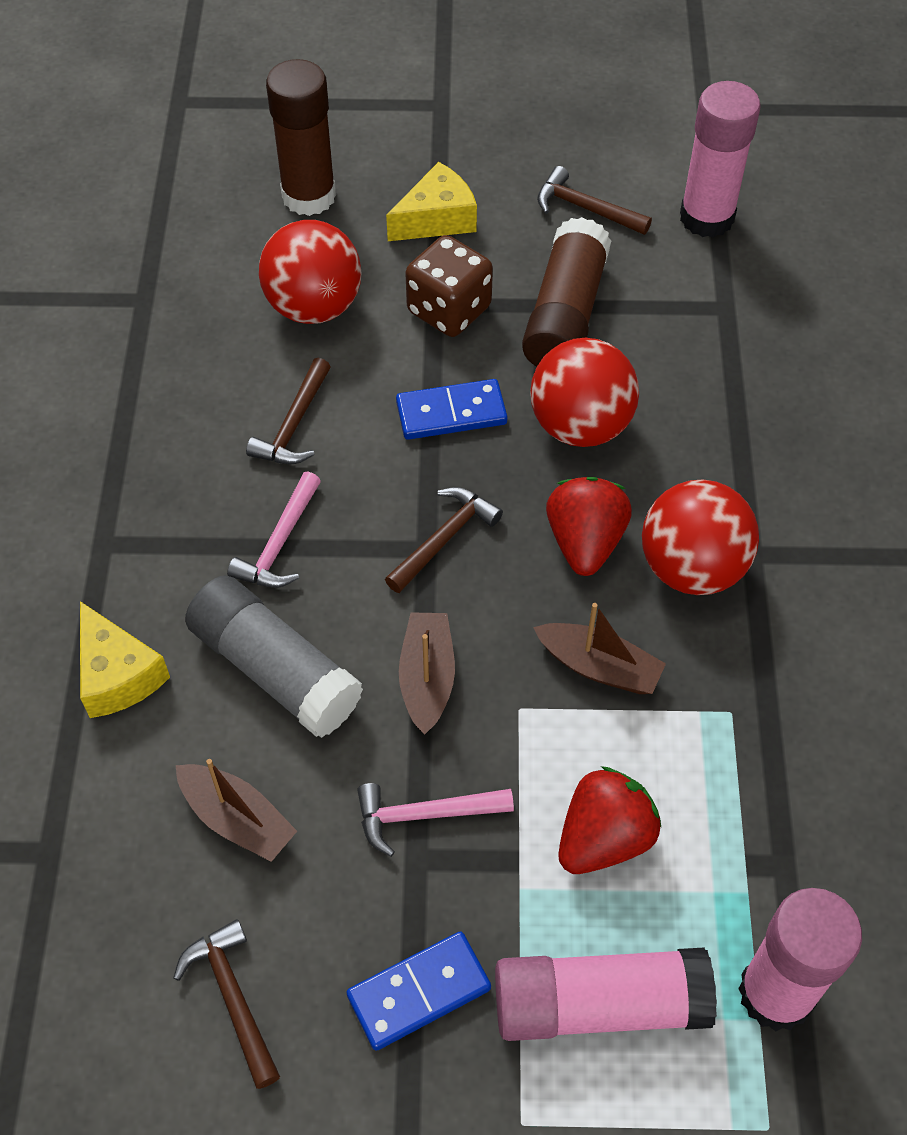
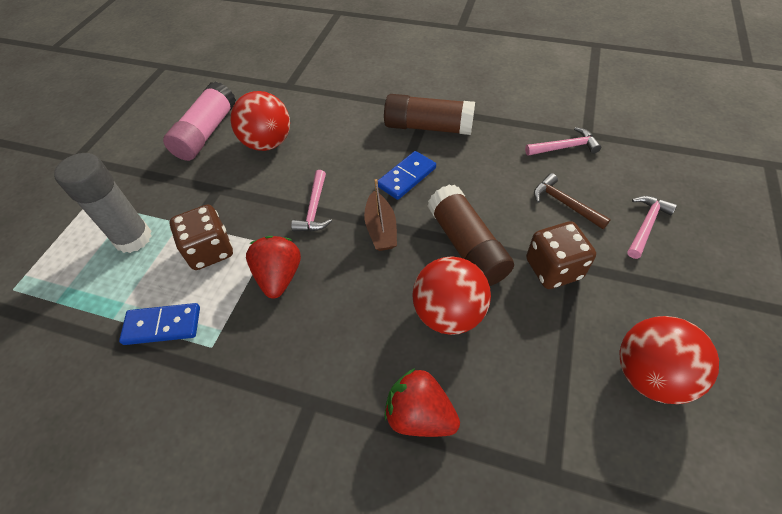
brown boat: 3 -> 1
brown dice: 1 -> 2
brown hammer: 4 -> 1
pink glue stick: 3 -> 1
pink hammer: 2 -> 3
yellow cheese: 2 -> 0

